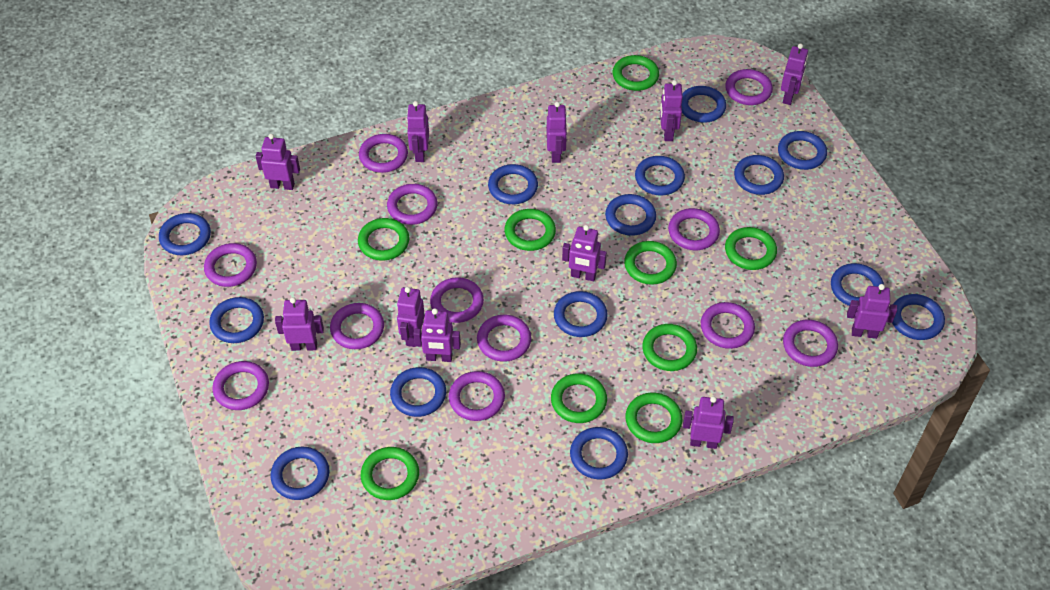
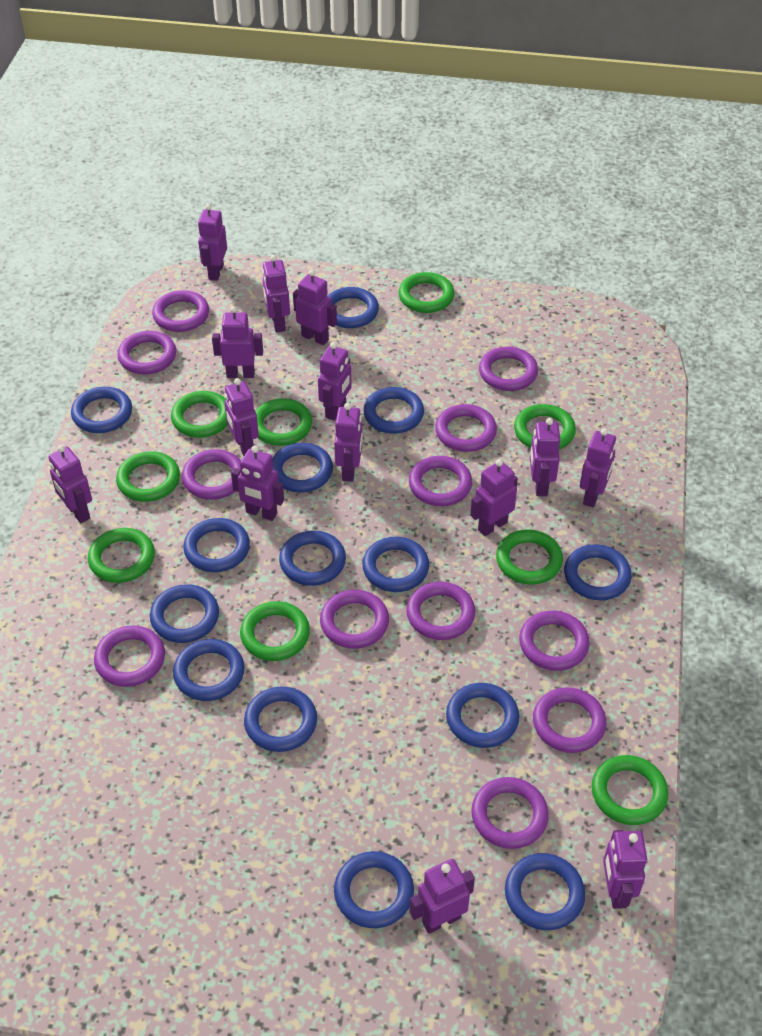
purple robot: 11 -> 14

